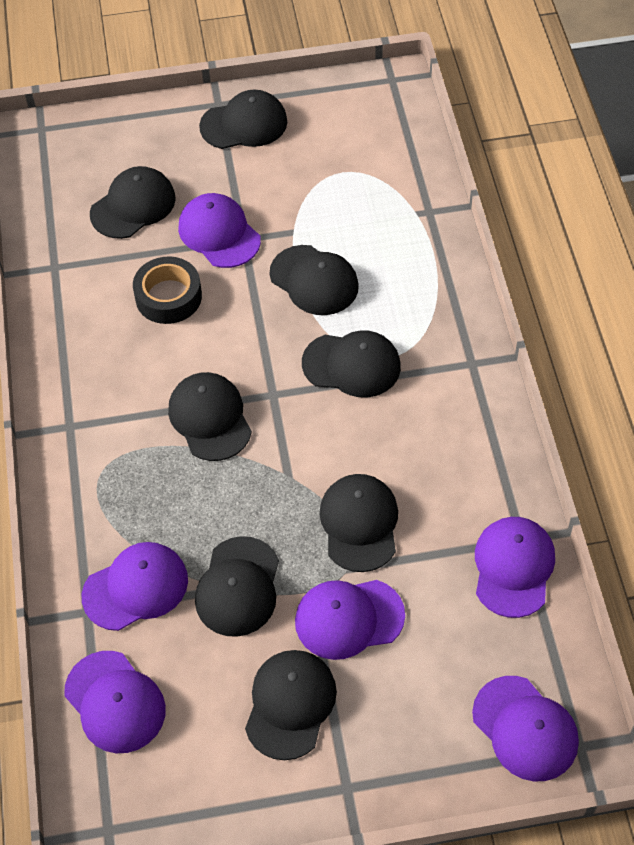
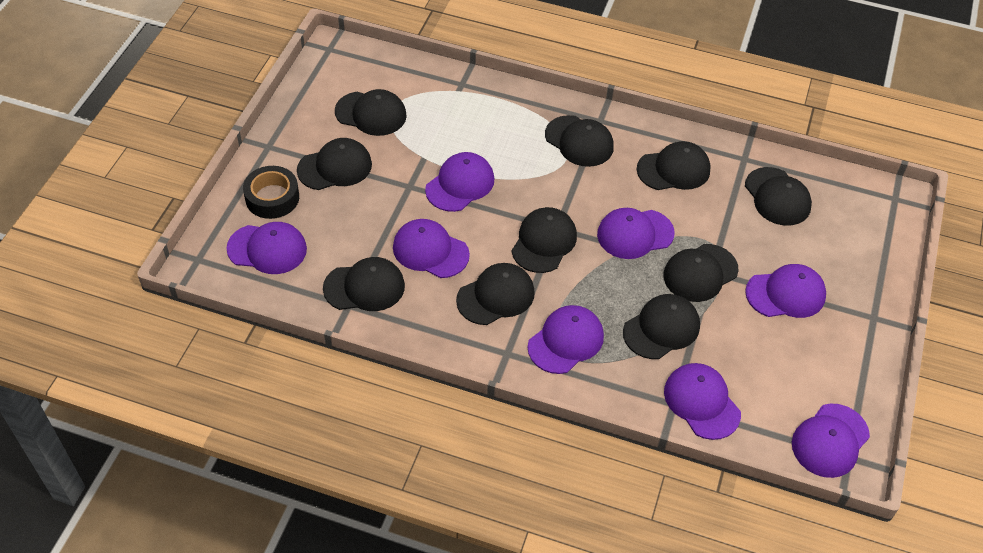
black cap: 8 -> 10
purple cap: 6 -> 8

